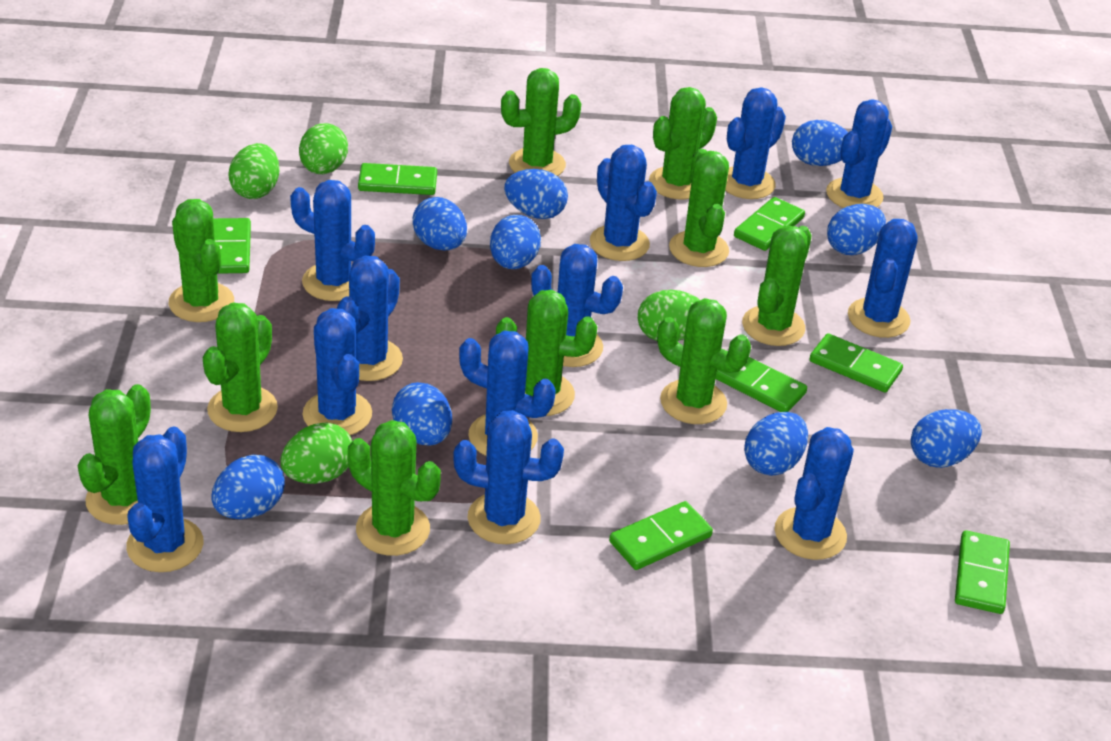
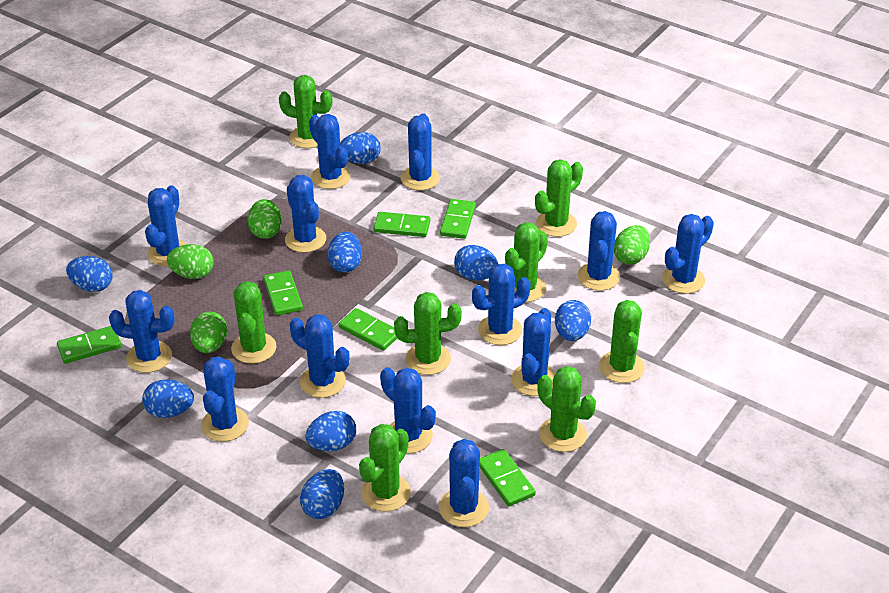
blue cactus: 12 -> 13
blue egg: 9 -> 8
green cactus: 10 -> 8
green domino: 7 -> 6

